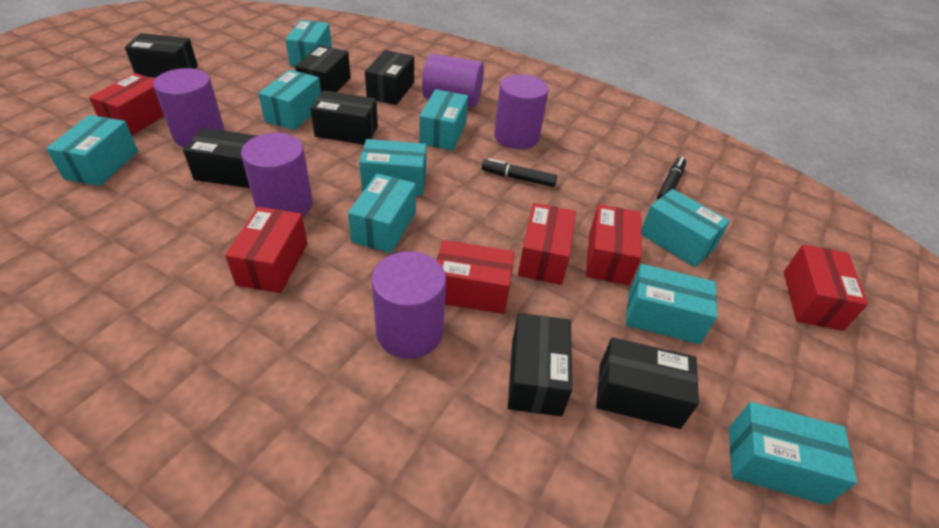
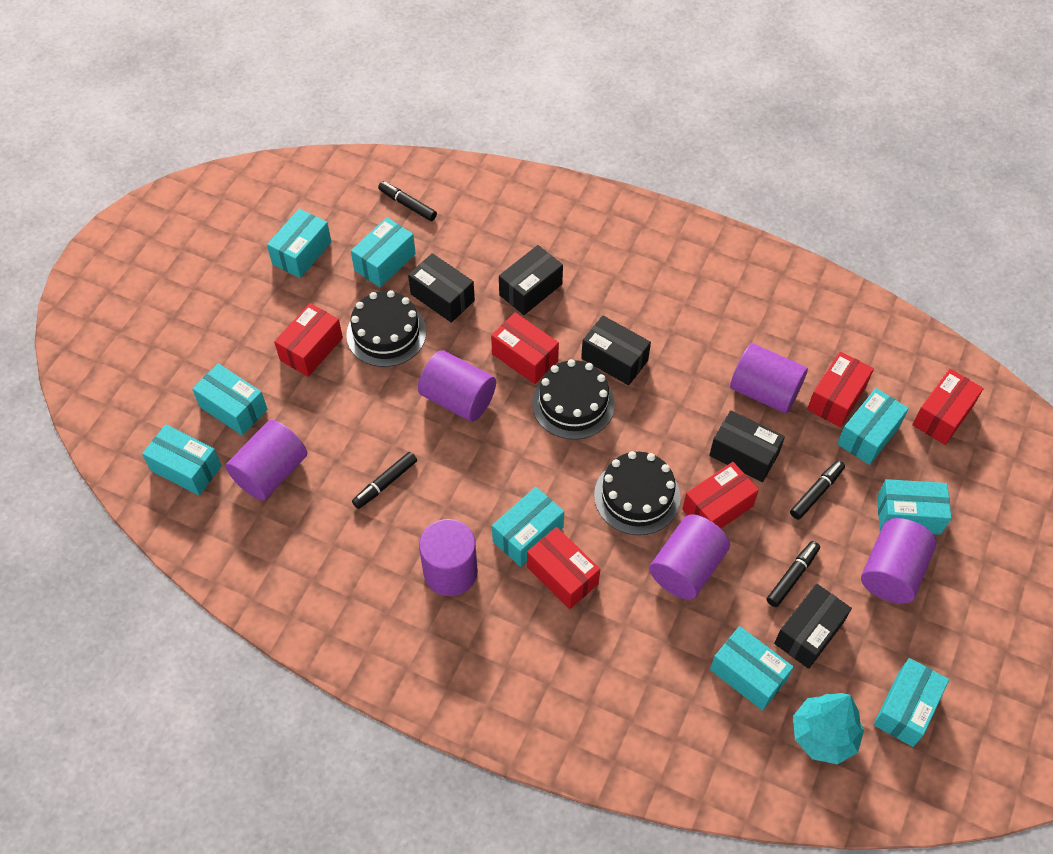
black box: 7 -> 5
black cake: 0 -> 3
black marker: 2 -> 4
purple cylinder: 5 -> 6
turquoise tree: 0 -> 1

